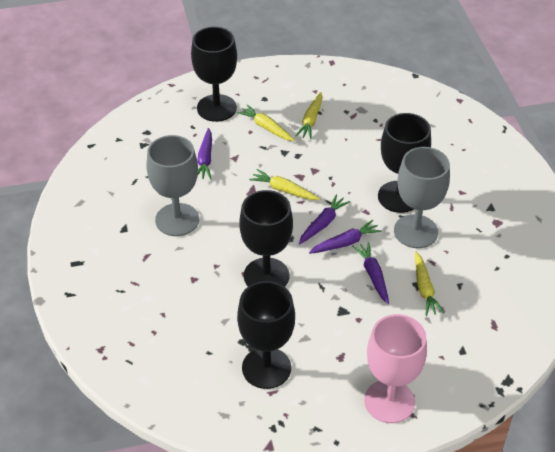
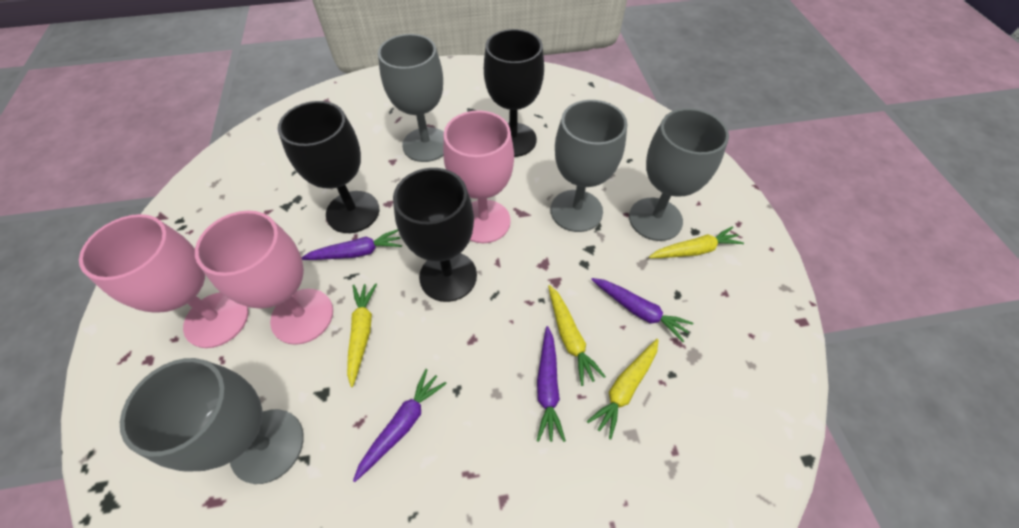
black goblet: 4 -> 3
grey goblet: 2 -> 4
pink goblet: 1 -> 3

